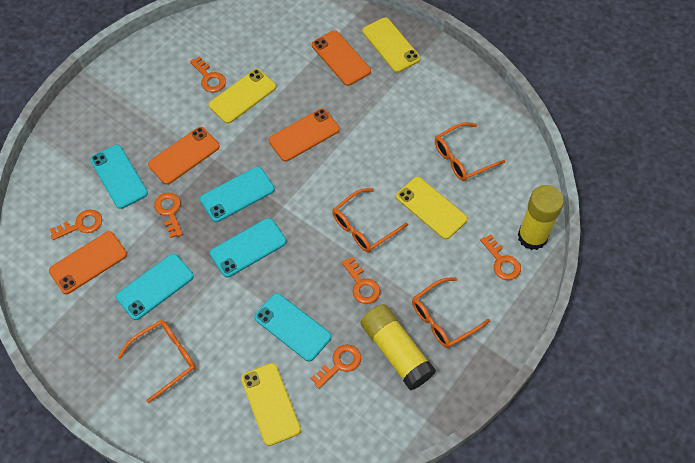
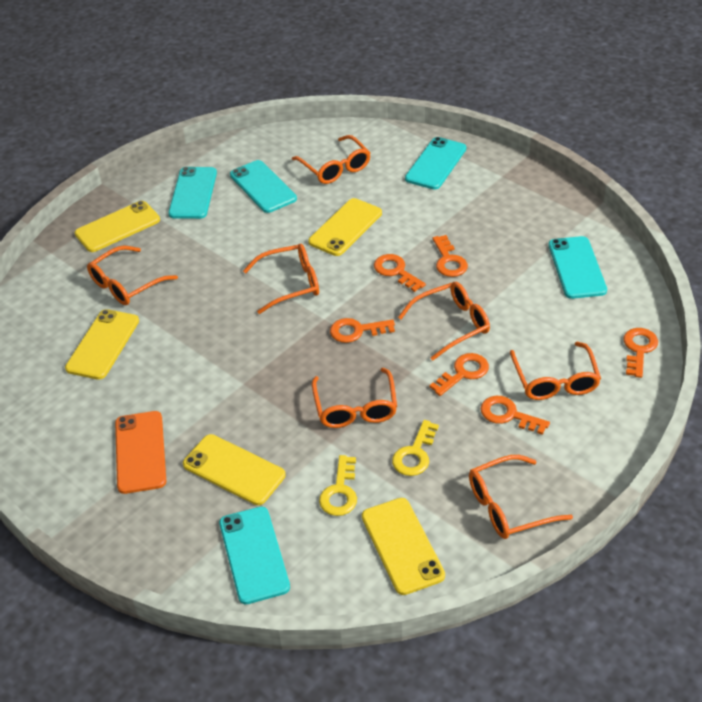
orange glasses: 4 -> 7
orange phone: 4 -> 1
yellow glue stick: 2 -> 0
yellow key: 0 -> 2
yellow phone: 4 -> 5

